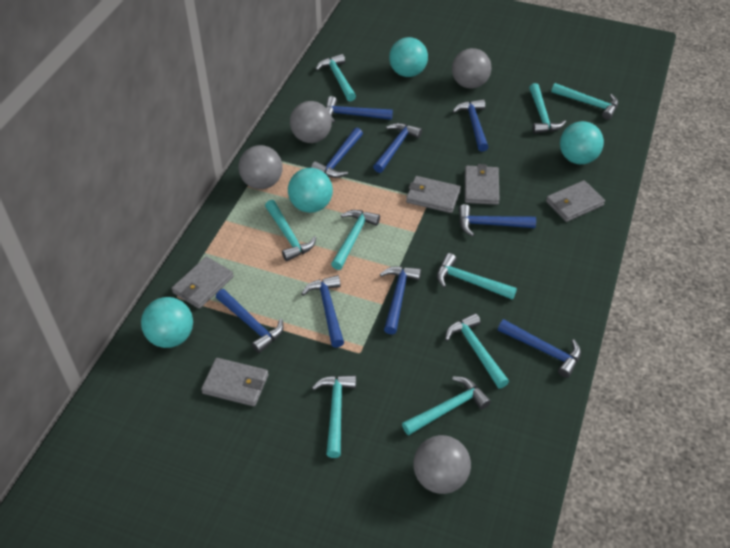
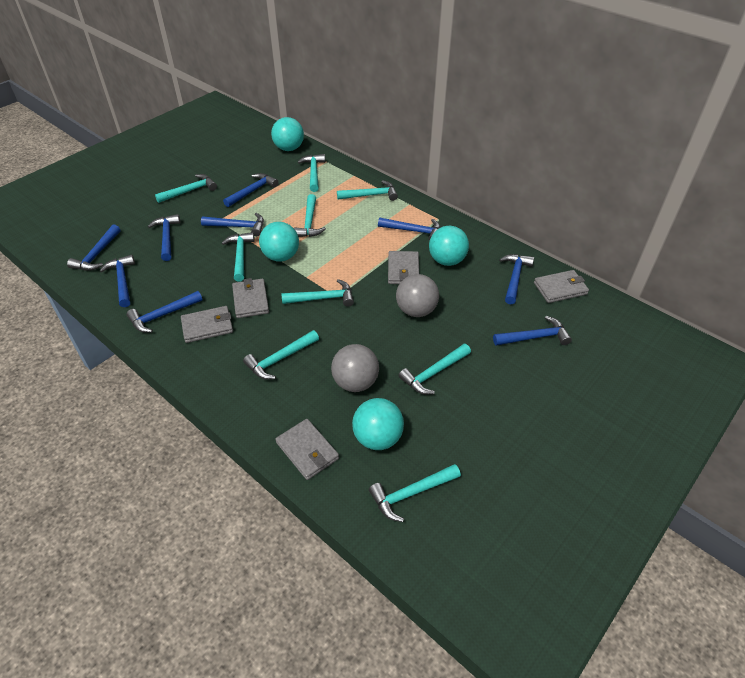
grey ball: 4 -> 2

